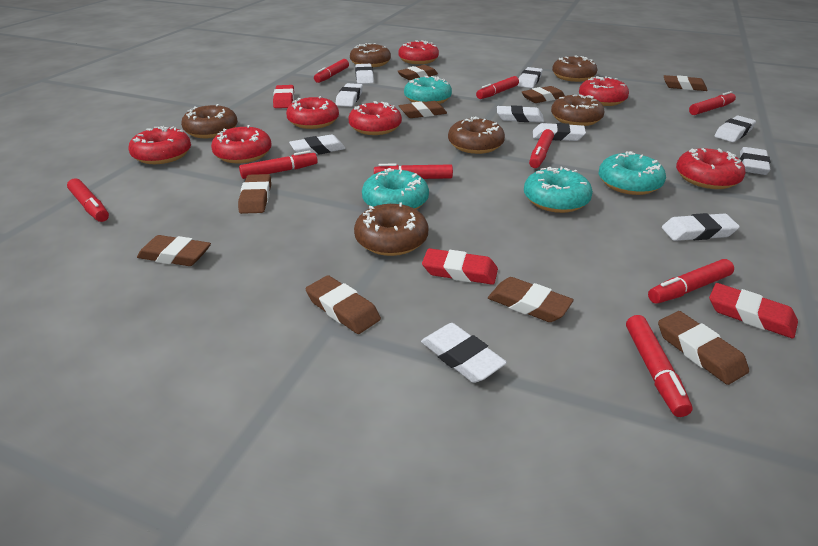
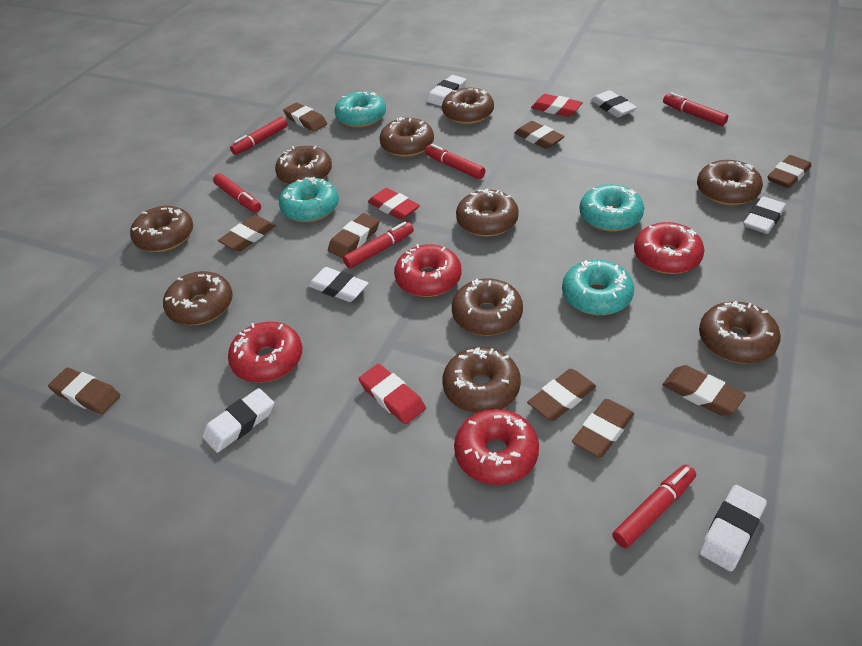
brown donut: 6 -> 10
red donut: 7 -> 4
red marker: 9 -> 6
white eraser: 10 -> 6

